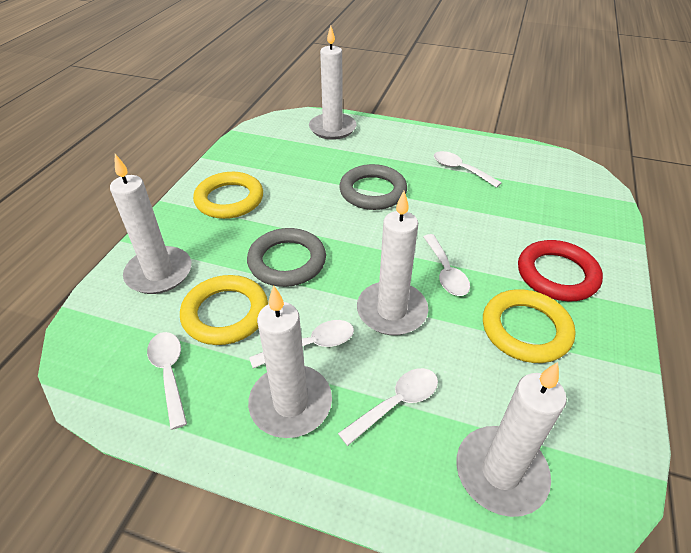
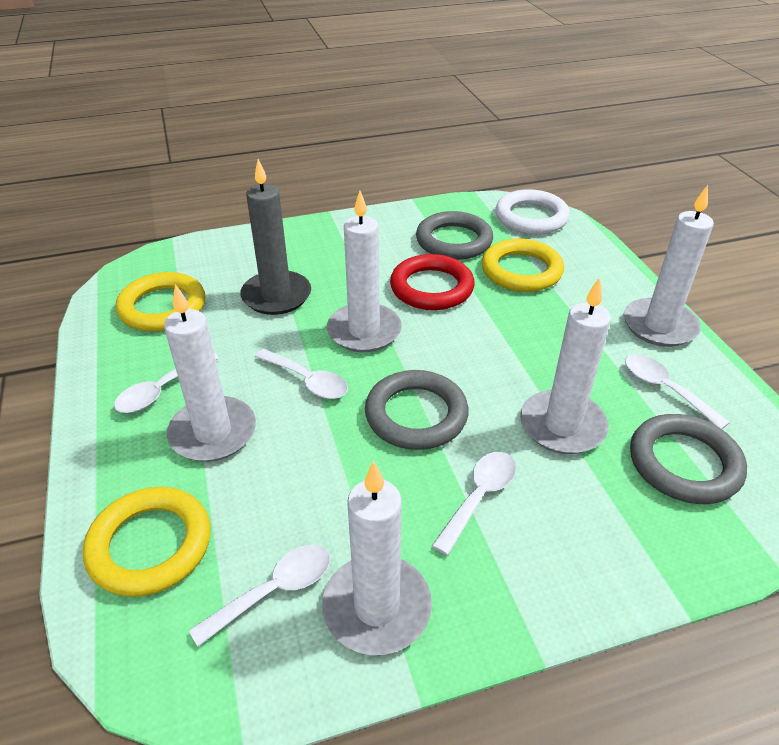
grey candle: 0 -> 1
grey ring: 2 -> 3
white ring: 0 -> 1

